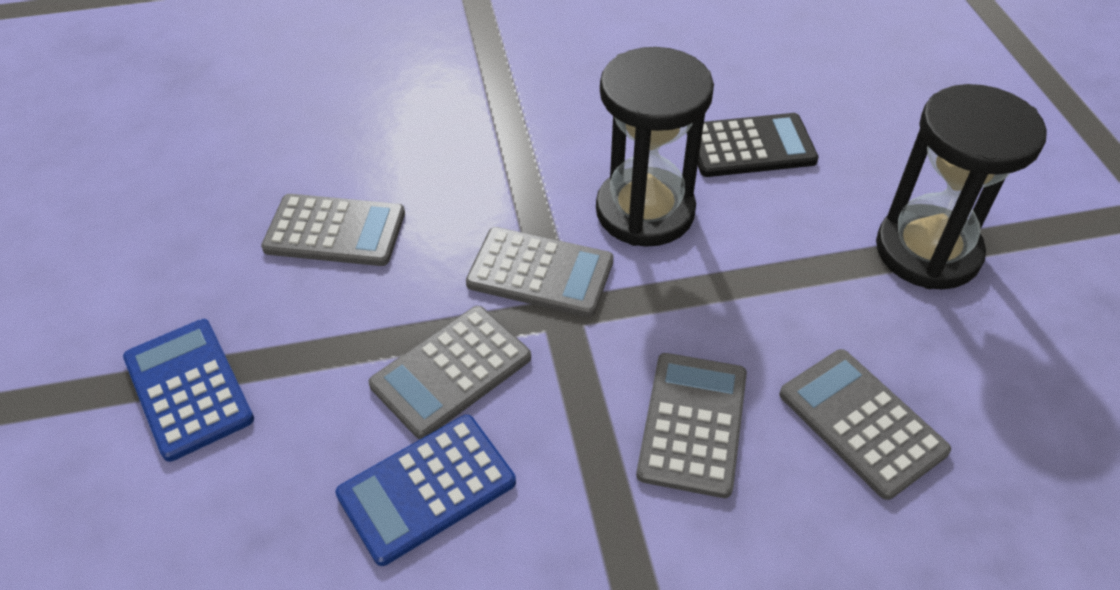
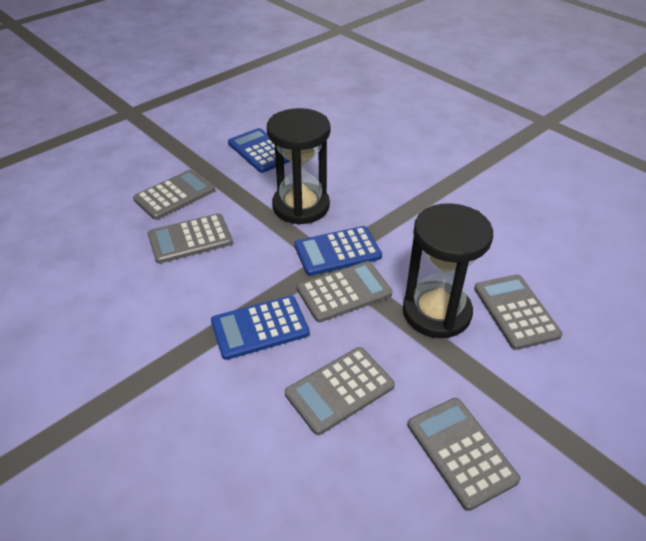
black calculator: 1 -> 0
blue calculator: 2 -> 3
grey calculator: 5 -> 6

